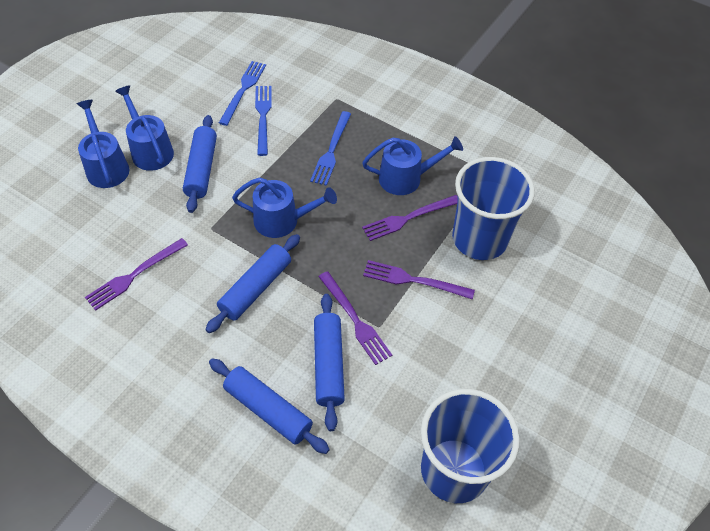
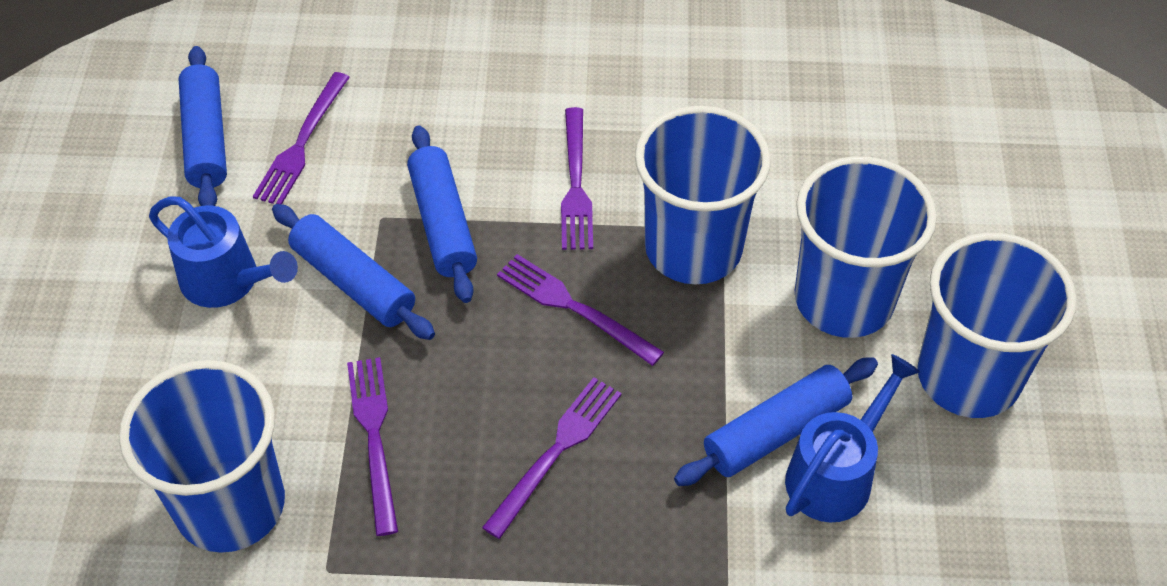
blue cup: 2 -> 4
blue fork: 3 -> 0
blue watering can: 4 -> 2
purple fork: 4 -> 5

